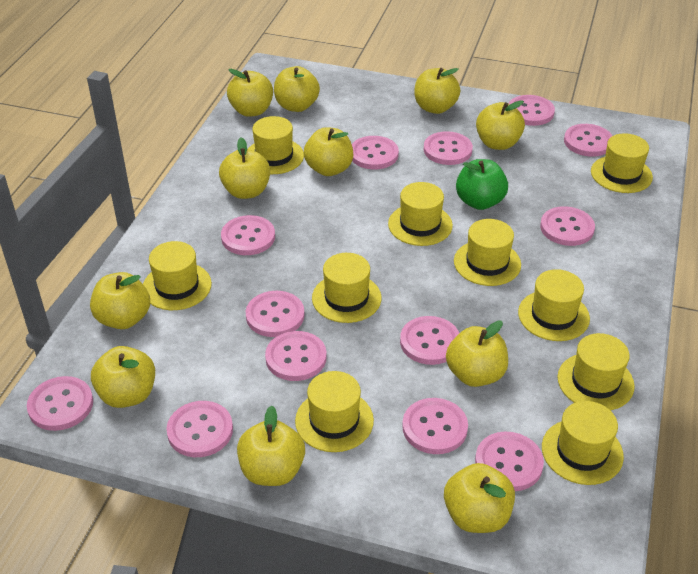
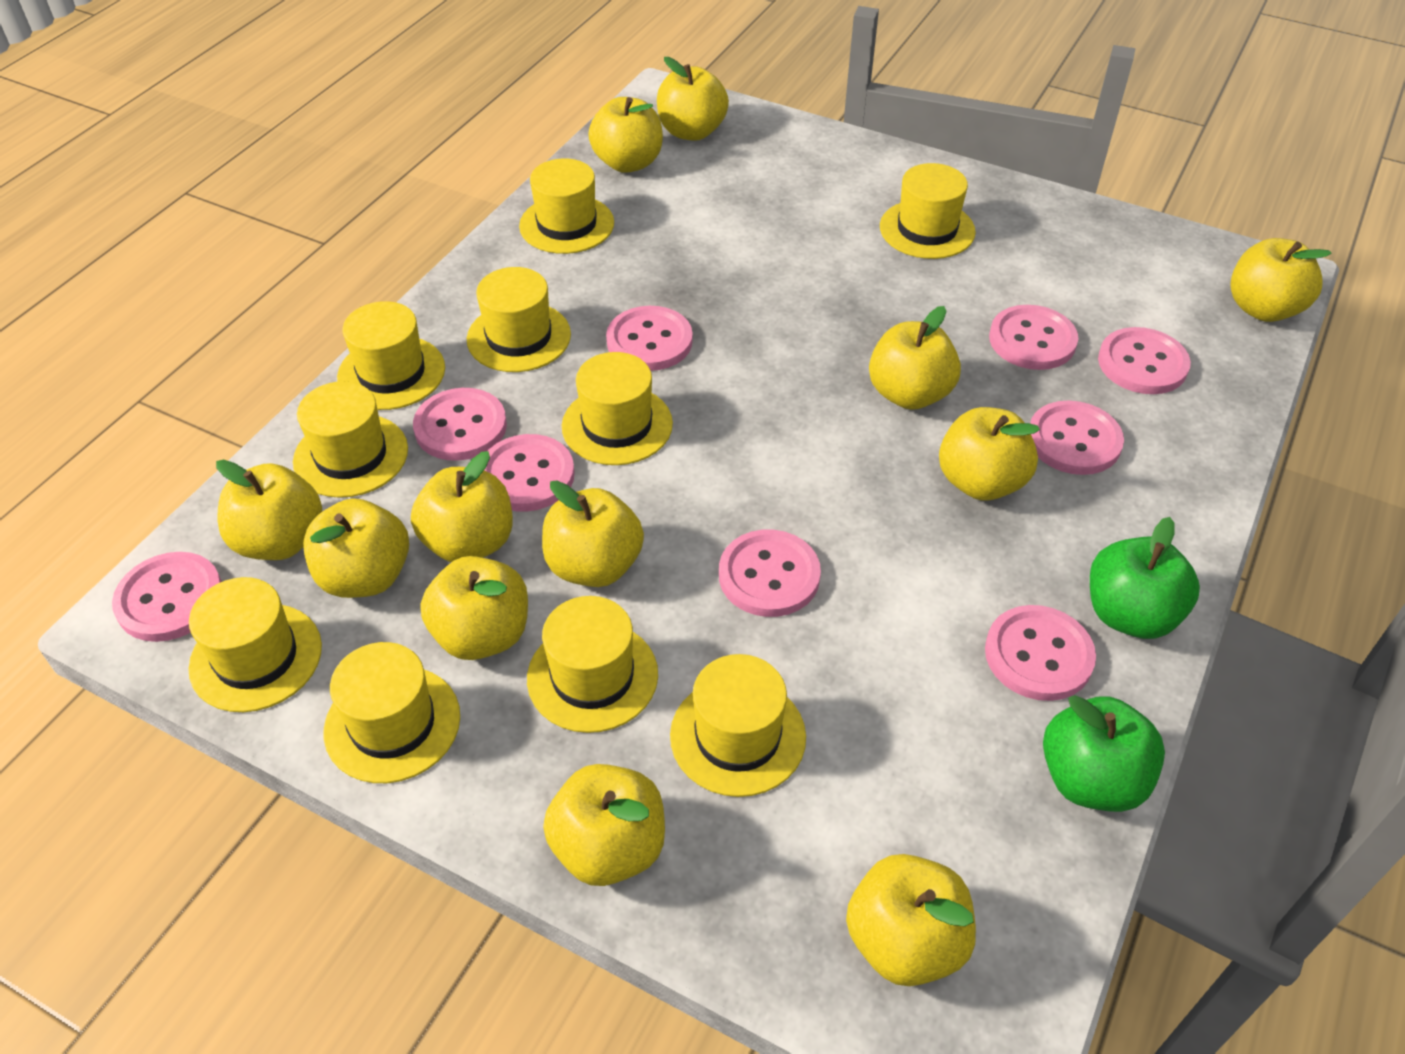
green apple: 1 -> 2
pink button: 13 -> 9
yellow apple: 11 -> 12

